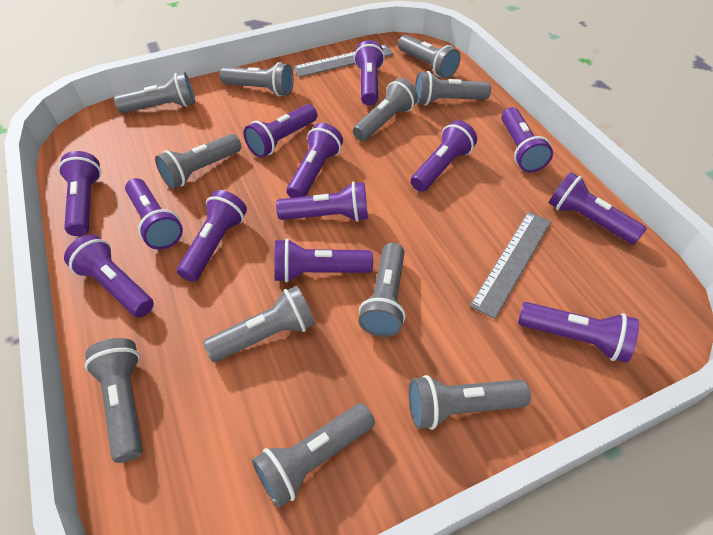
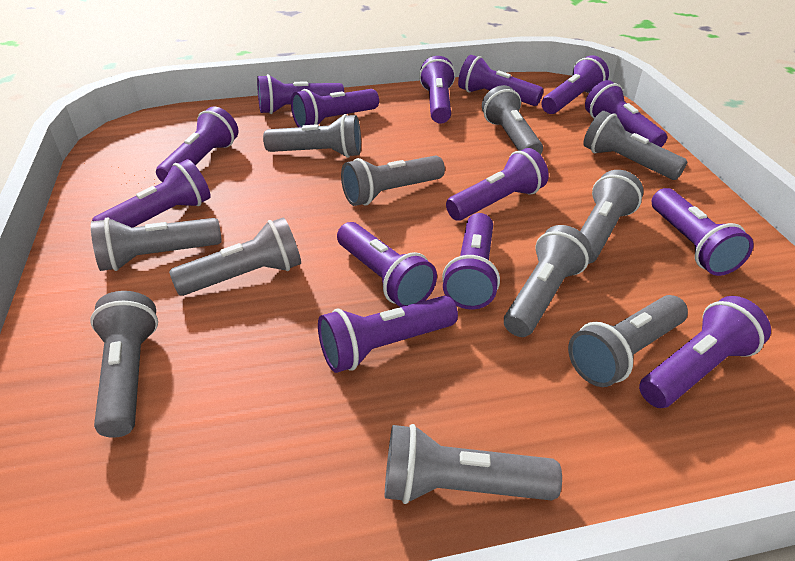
grey ruler: 2 -> 0
purple flashlight: 13 -> 14

